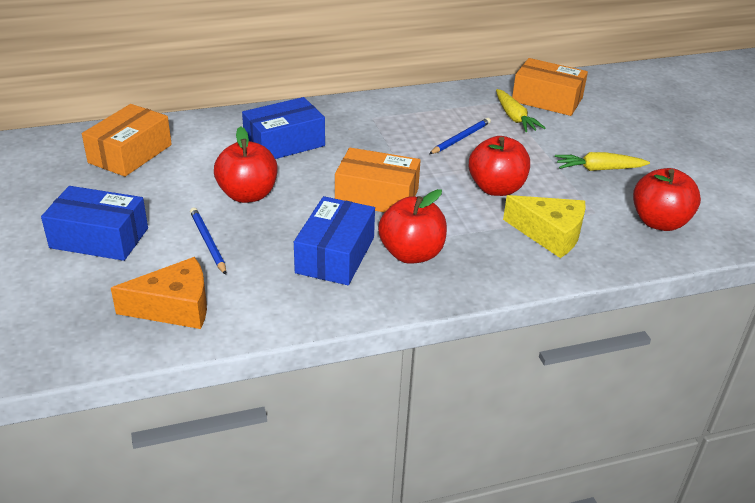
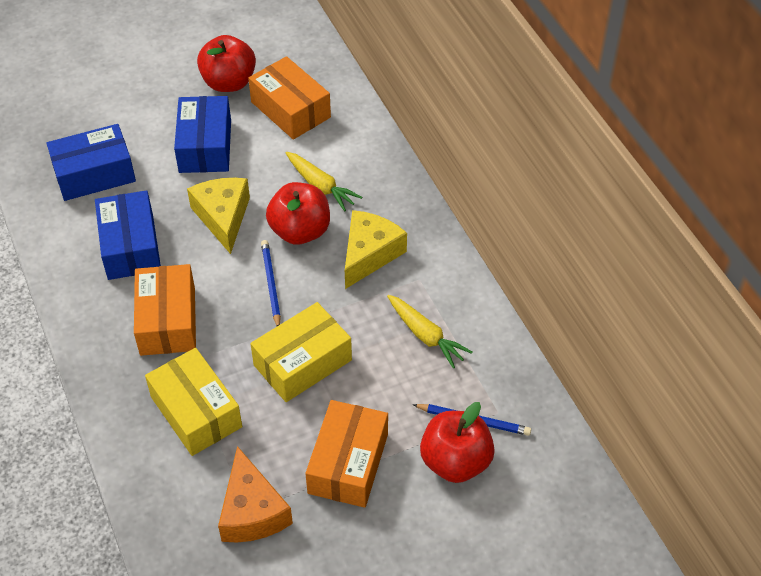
red apple: 4 -> 3
yellow box: 0 -> 2
yellow cheese: 1 -> 2

